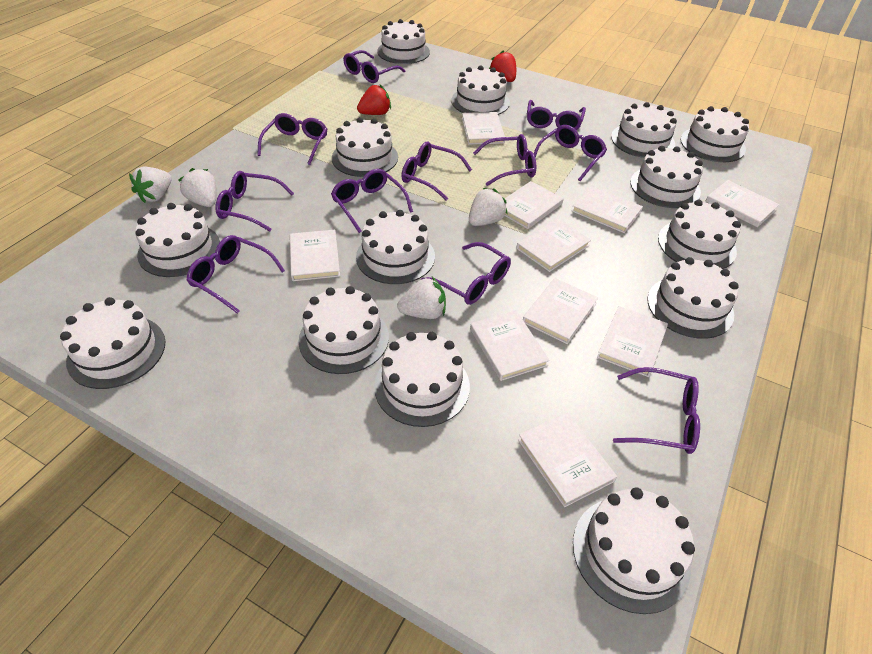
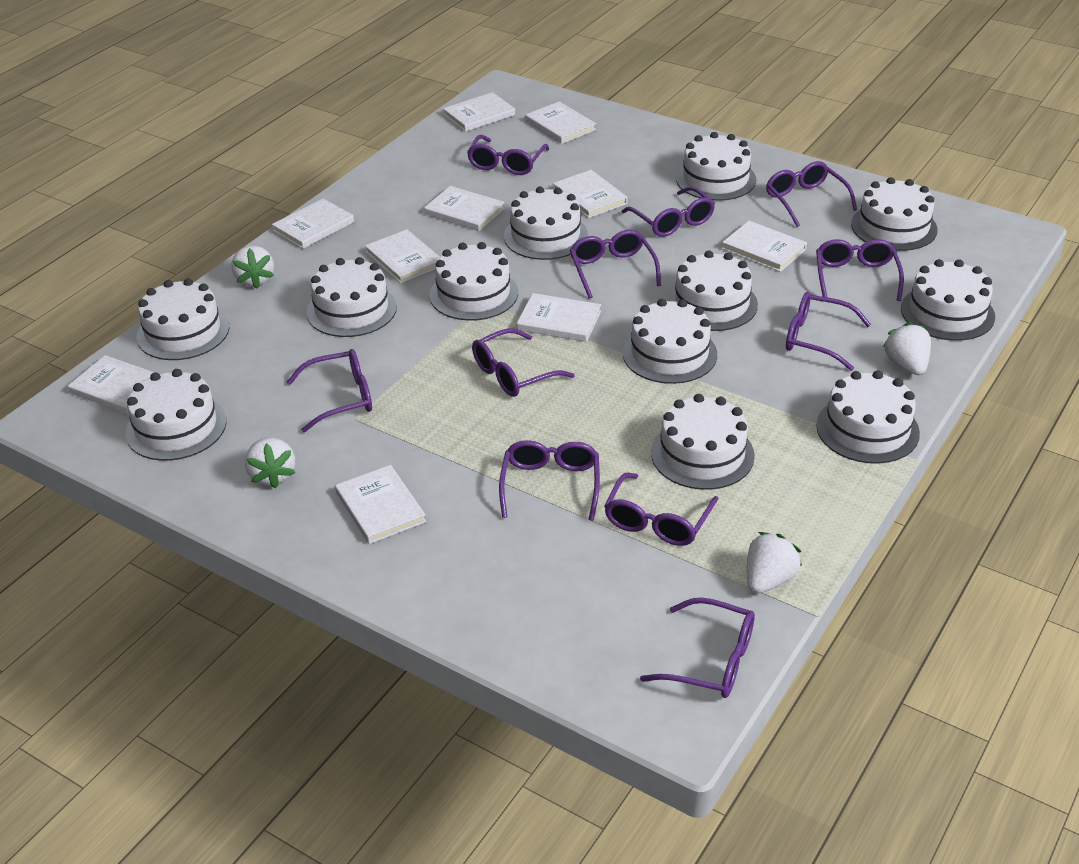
red strawberry: 2 -> 0
white cake: 14 -> 12

